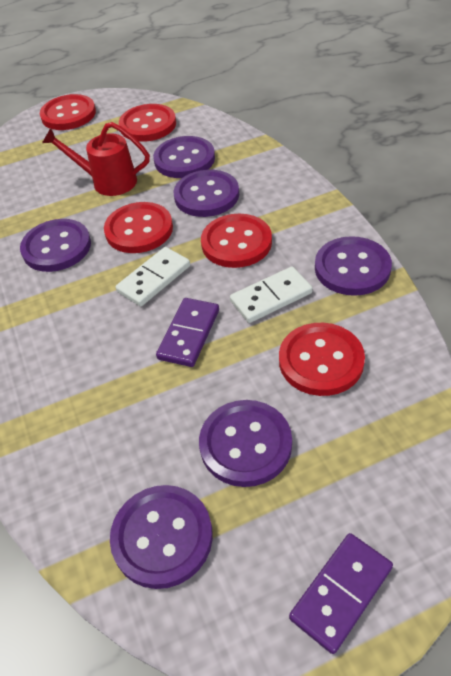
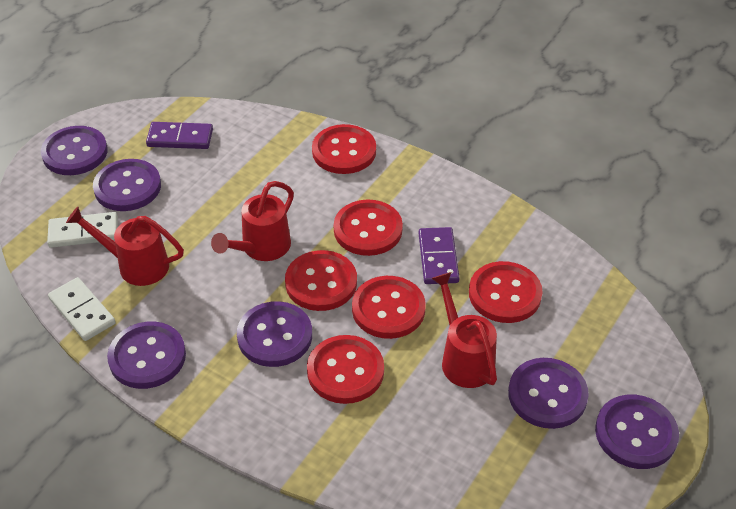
red button: 5 -> 6
red watering can: 1 -> 3

